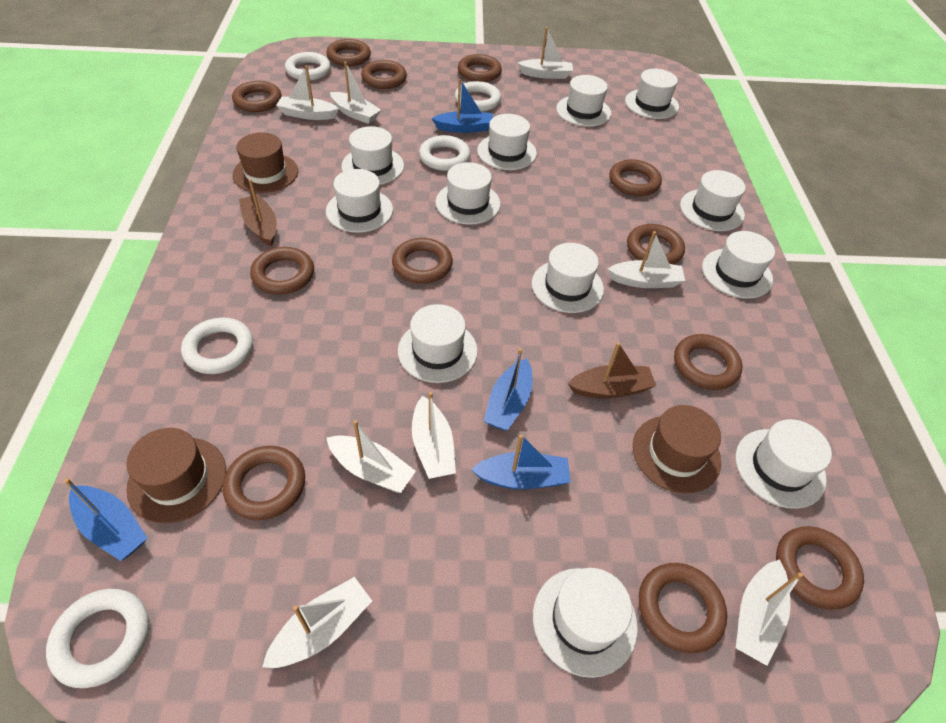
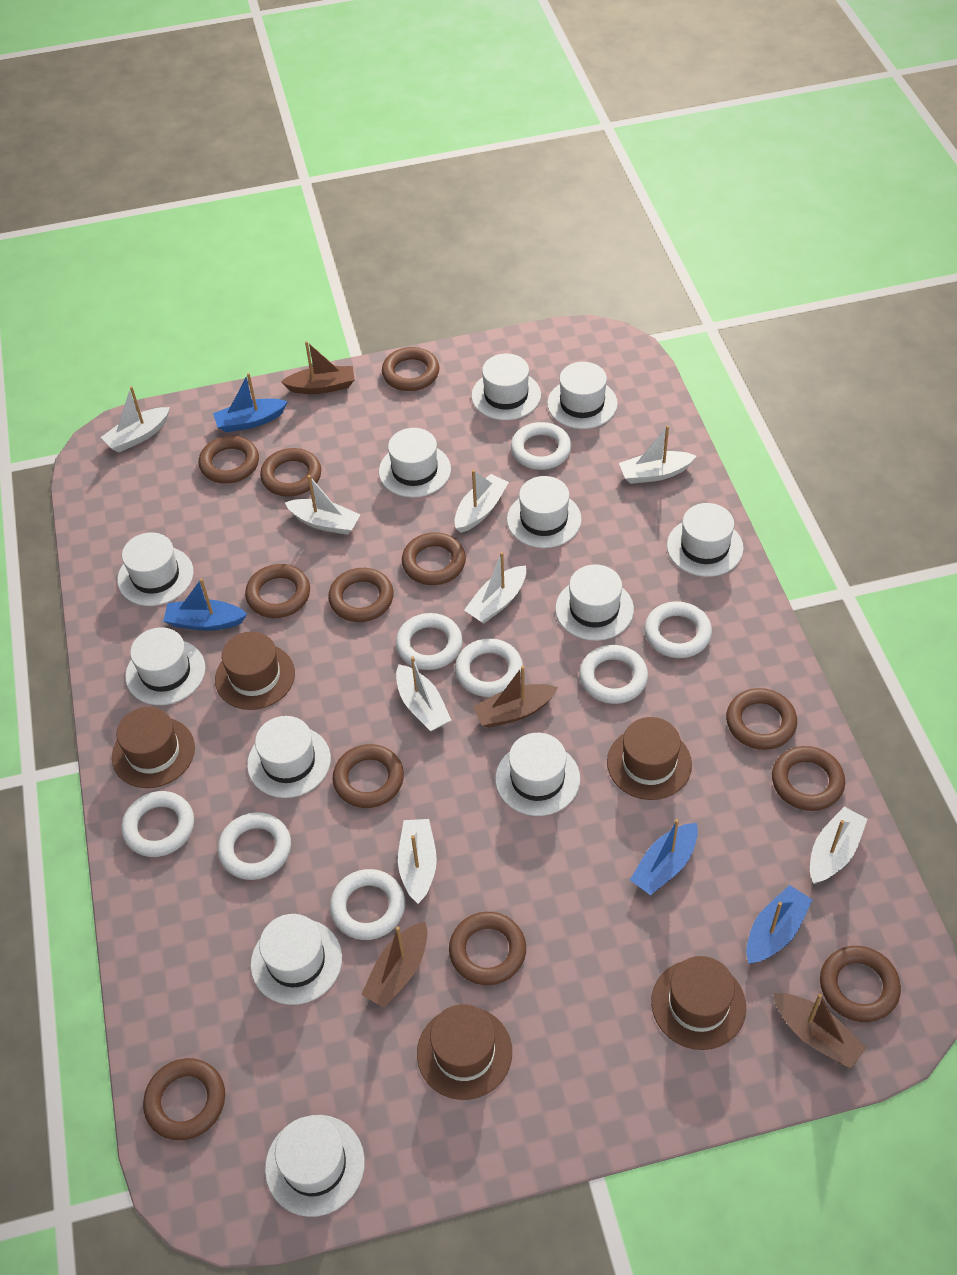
brown boat: 2 -> 4
brown hat: 3 -> 5
white ring: 5 -> 8

